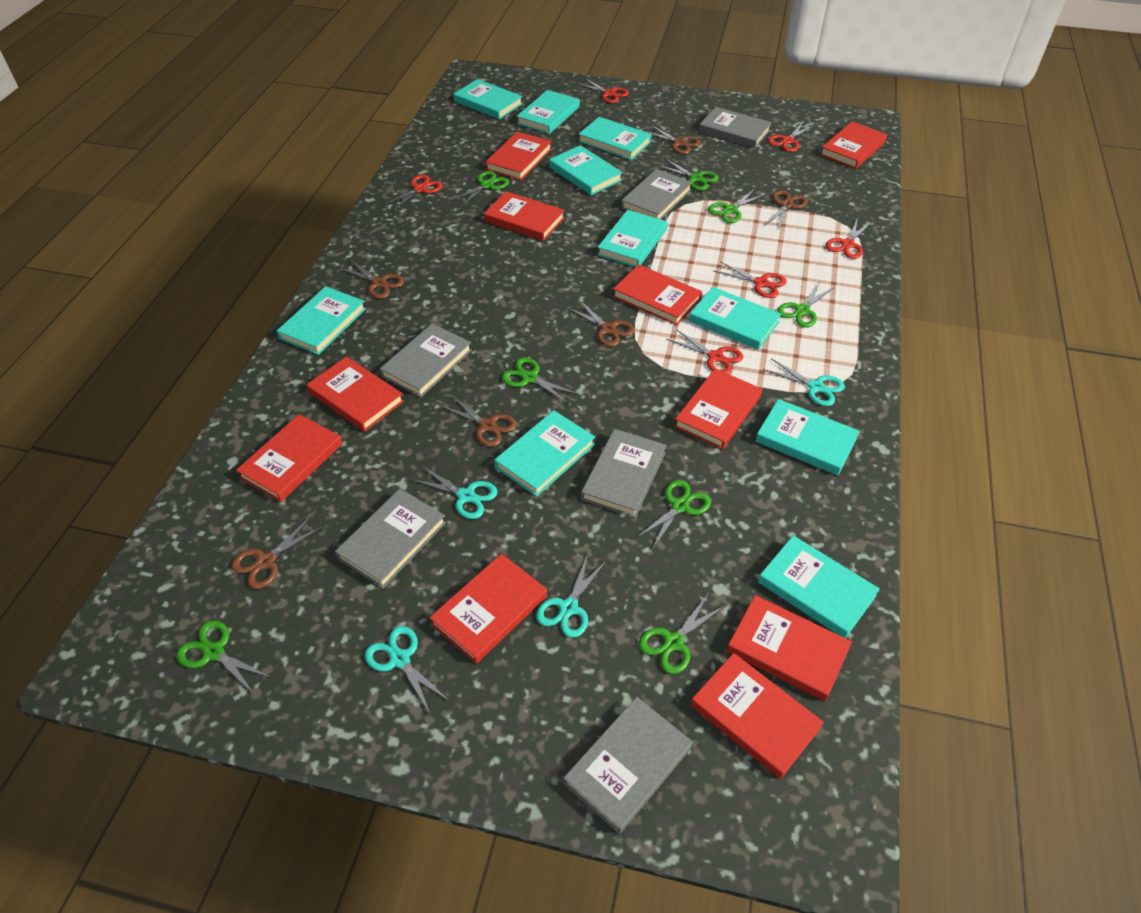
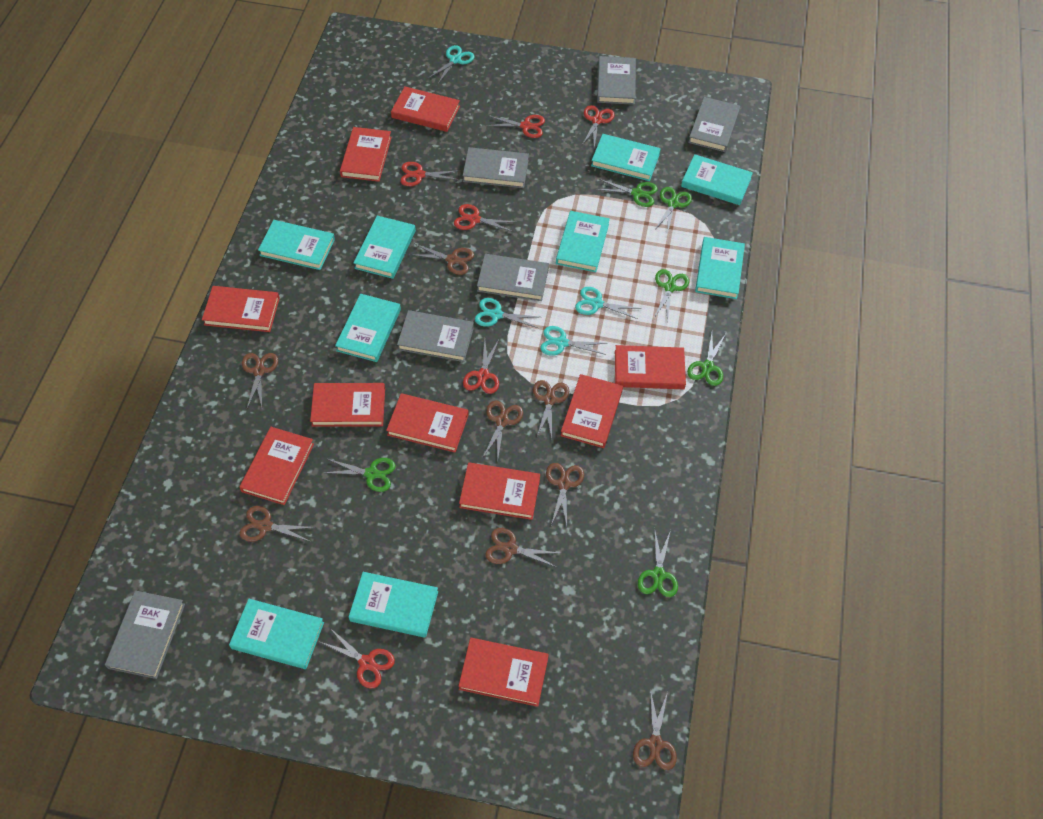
brown scissors: 6 -> 8
green scissors: 8 -> 6
turquoise book: 10 -> 9

